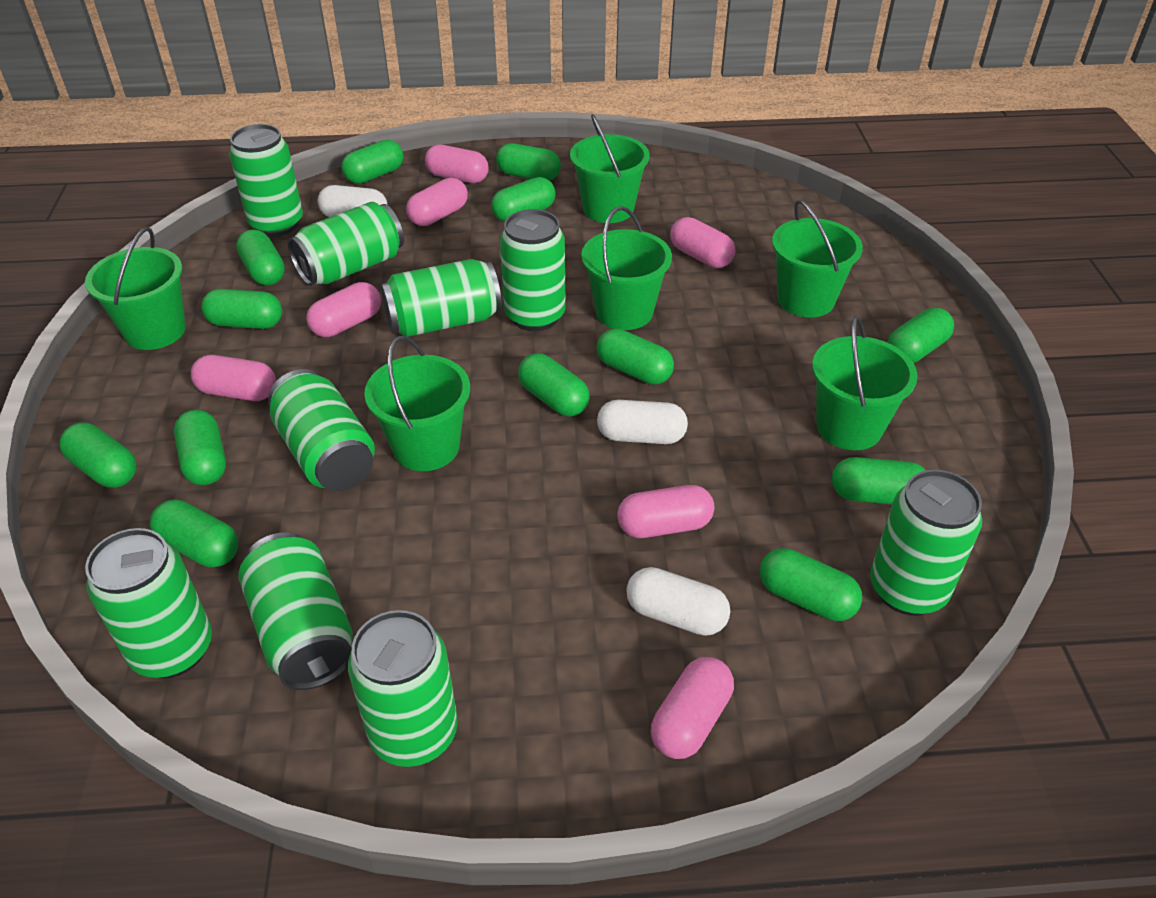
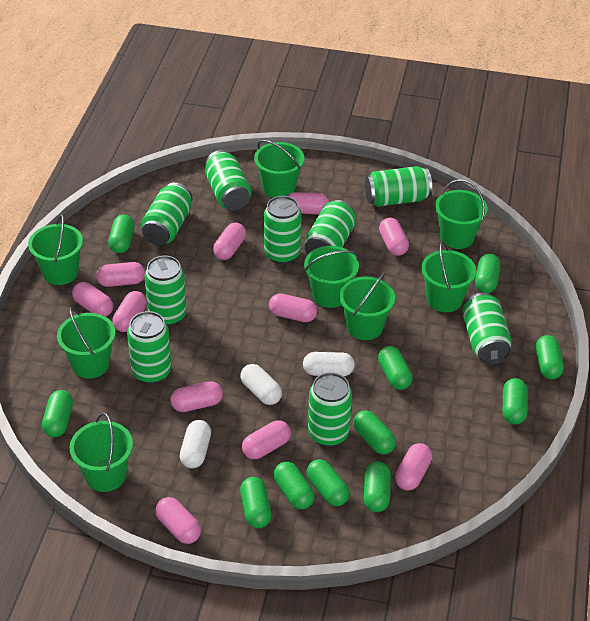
green bucket: 6 -> 8
green capsule: 13 -> 11
pink capsule: 7 -> 11

